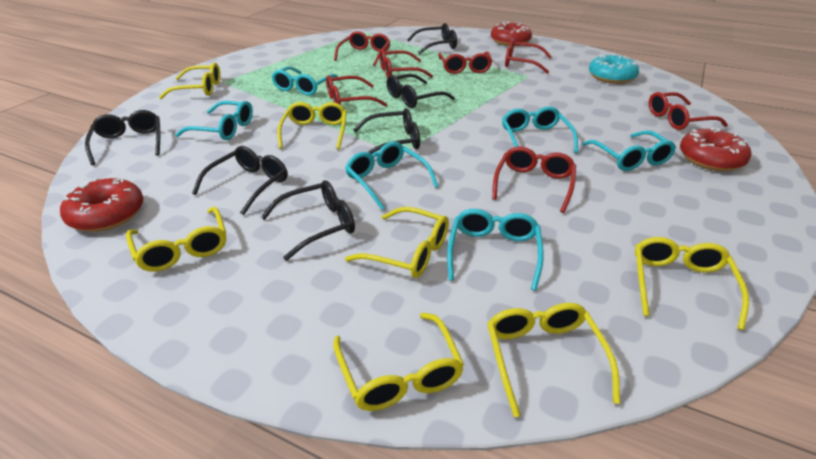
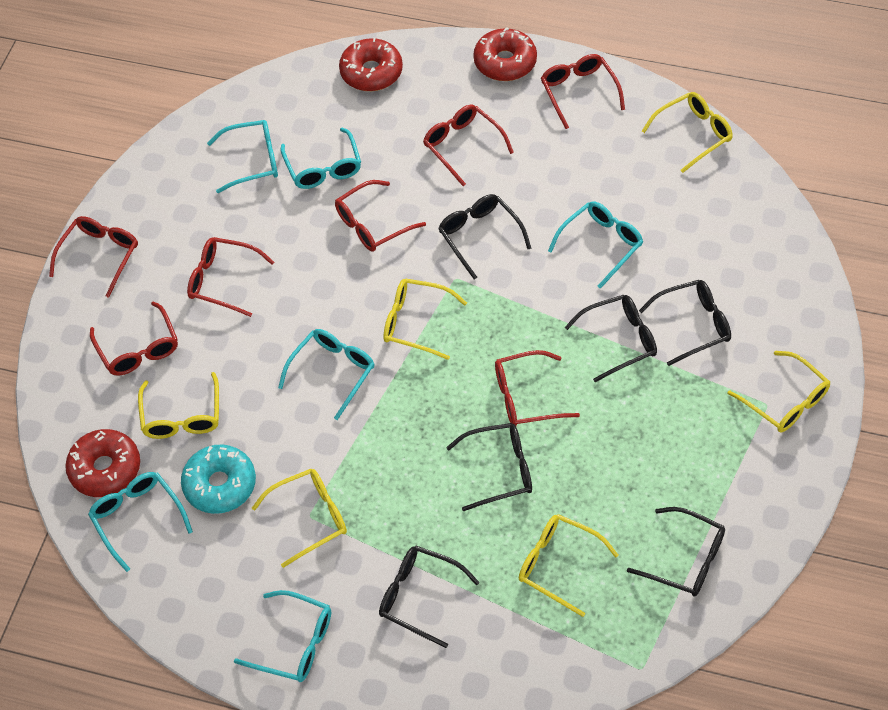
yellow glasses: 7 -> 6

